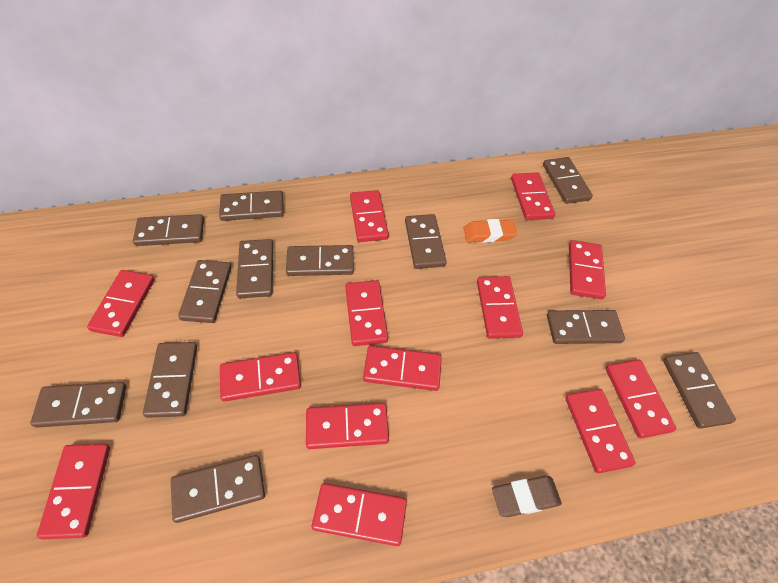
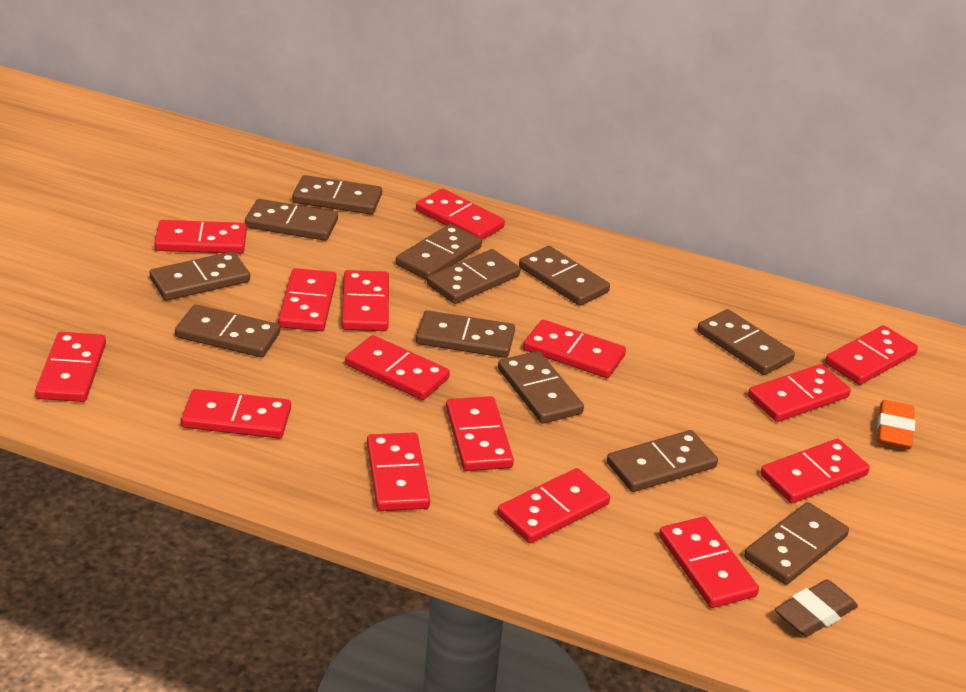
red domino: 13 -> 15

